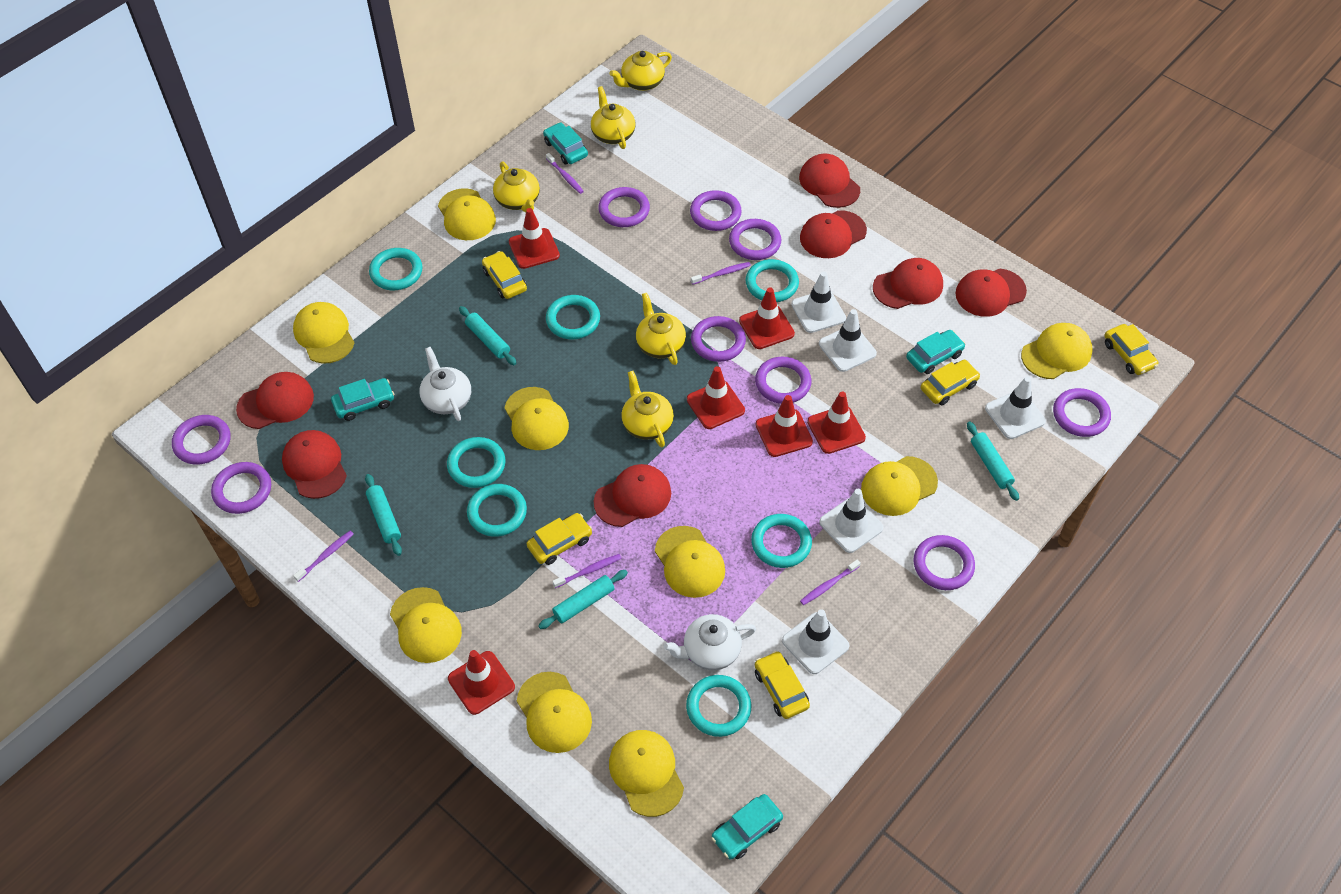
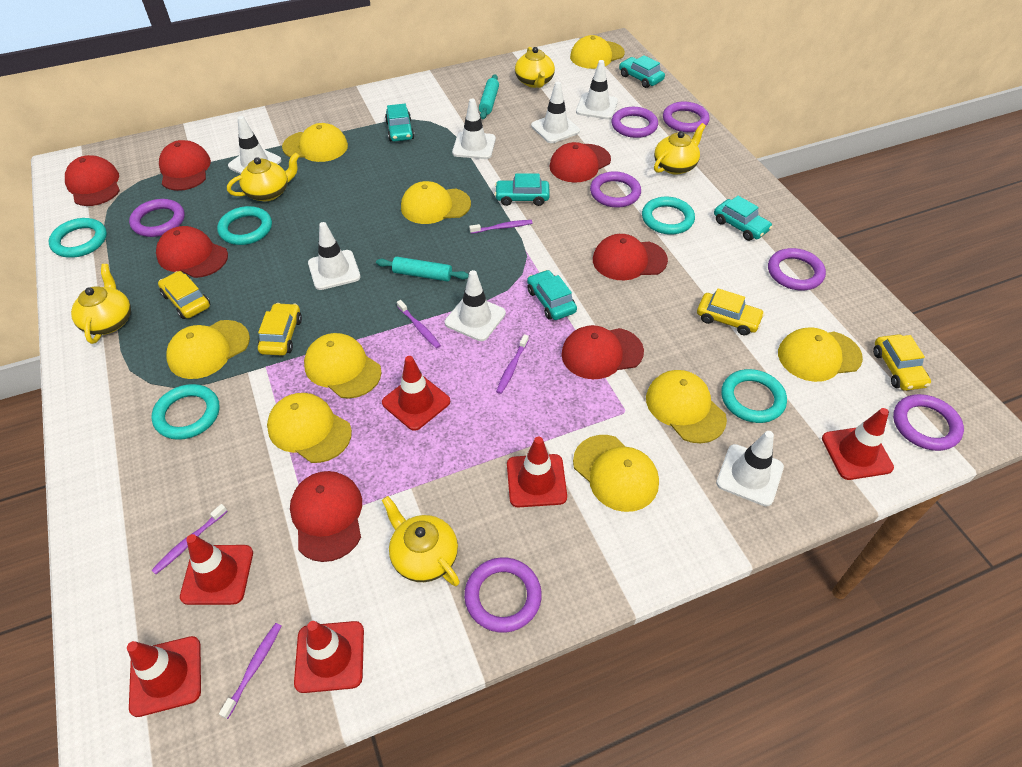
purple ring: 9 -> 7
turquoise car: 4 -> 5
turquoise ring: 7 -> 5
turquoise rolling pin: 4 -> 2
white teapot: 2 -> 0
white traffic cone: 5 -> 7
yellow car: 5 -> 4

